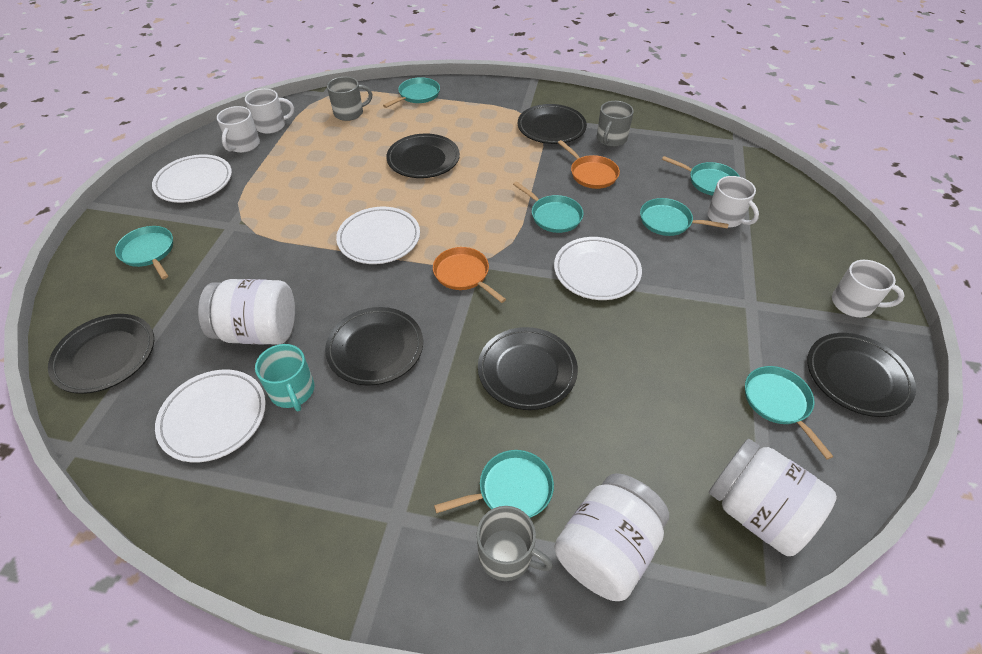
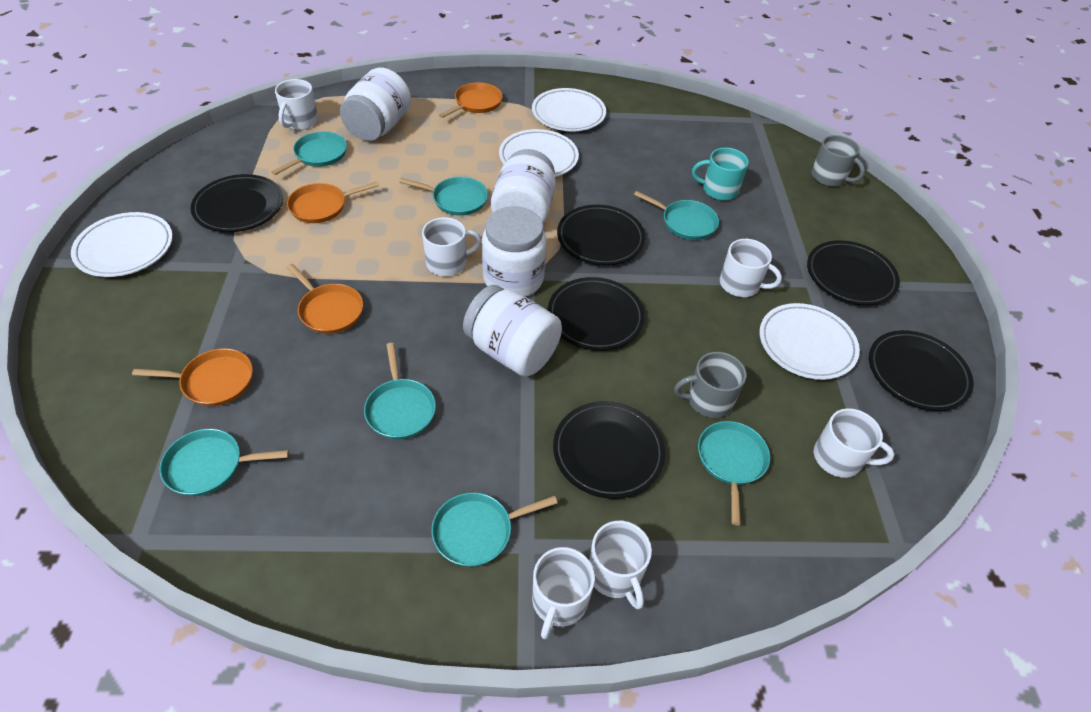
grey mug: 3 -> 2
orange pan: 2 -> 4
white jar: 3 -> 4
white mug: 4 -> 6

